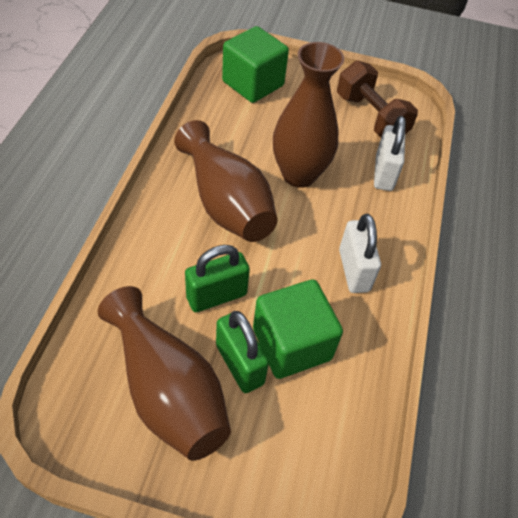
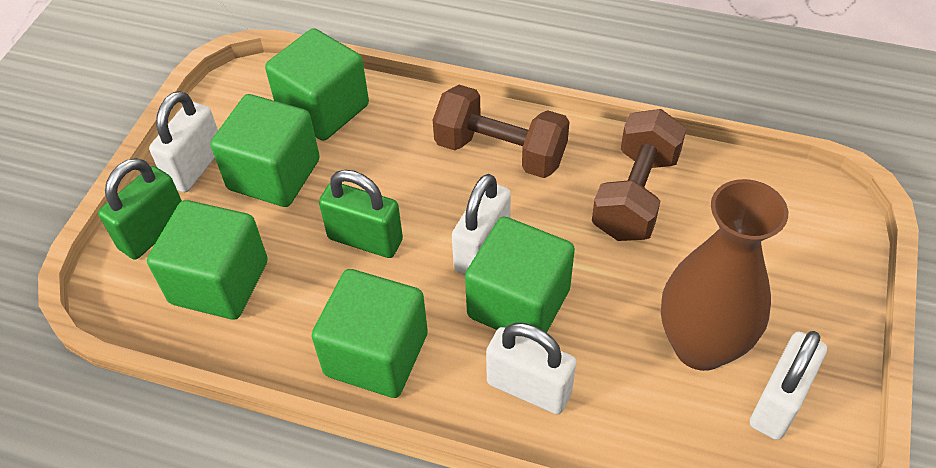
brown dumbbell: 1 -> 2
brown vase: 3 -> 1
green cube: 2 -> 5
white padlock: 2 -> 4

